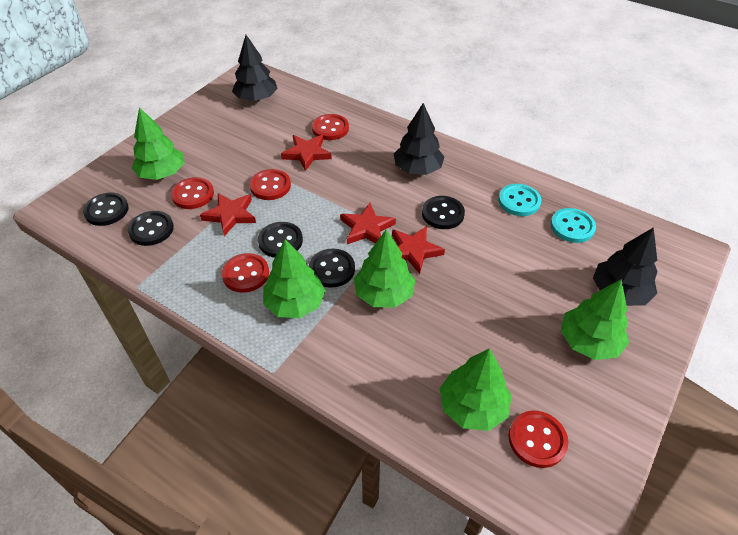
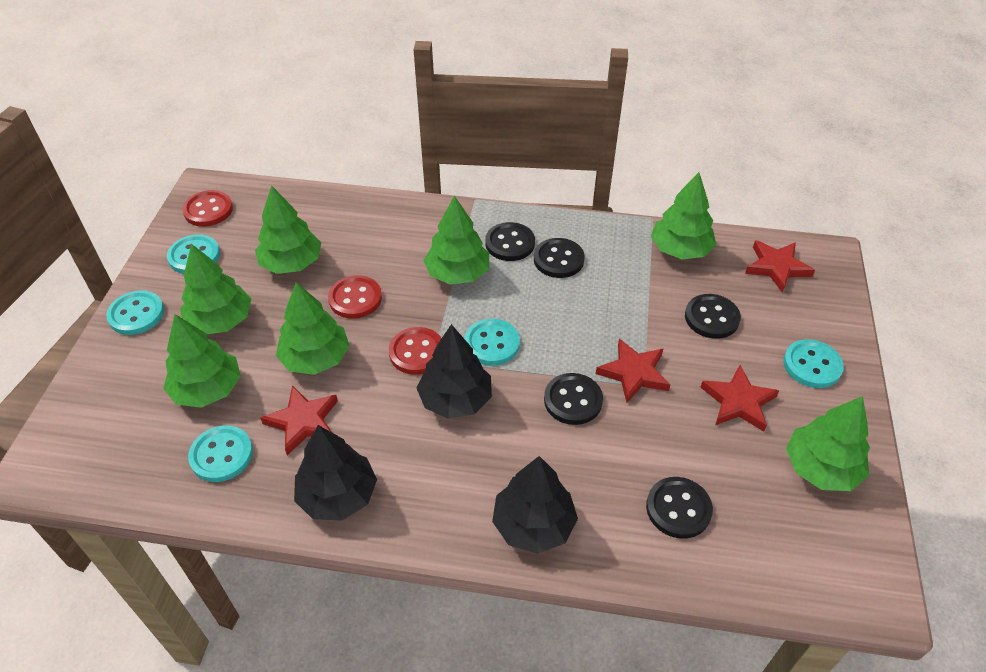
green tree: 5 -> 7
red button: 5 -> 3
turquoise button: 2 -> 5

